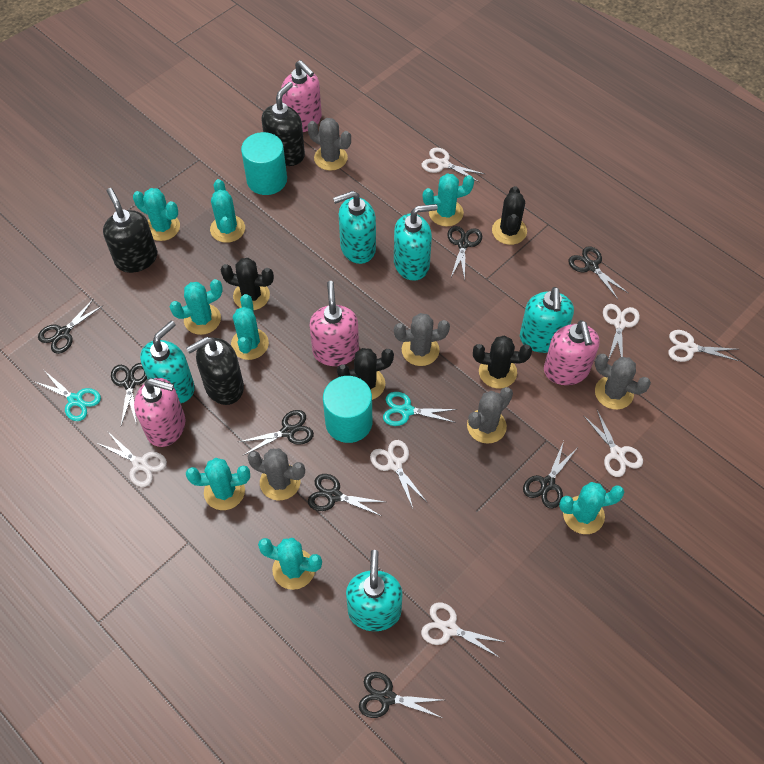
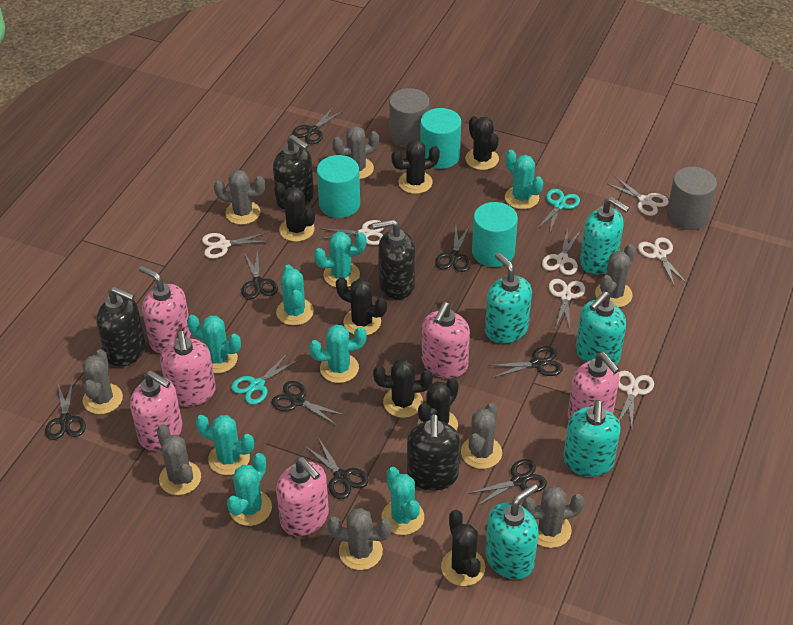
black cactus: 4 -> 7
black soap dispenser: 3 -> 4
grey cactus: 5 -> 8
grey cylinder: 0 -> 2
pink soap dispenser: 4 -> 6
turquoise cylinder: 2 -> 3

